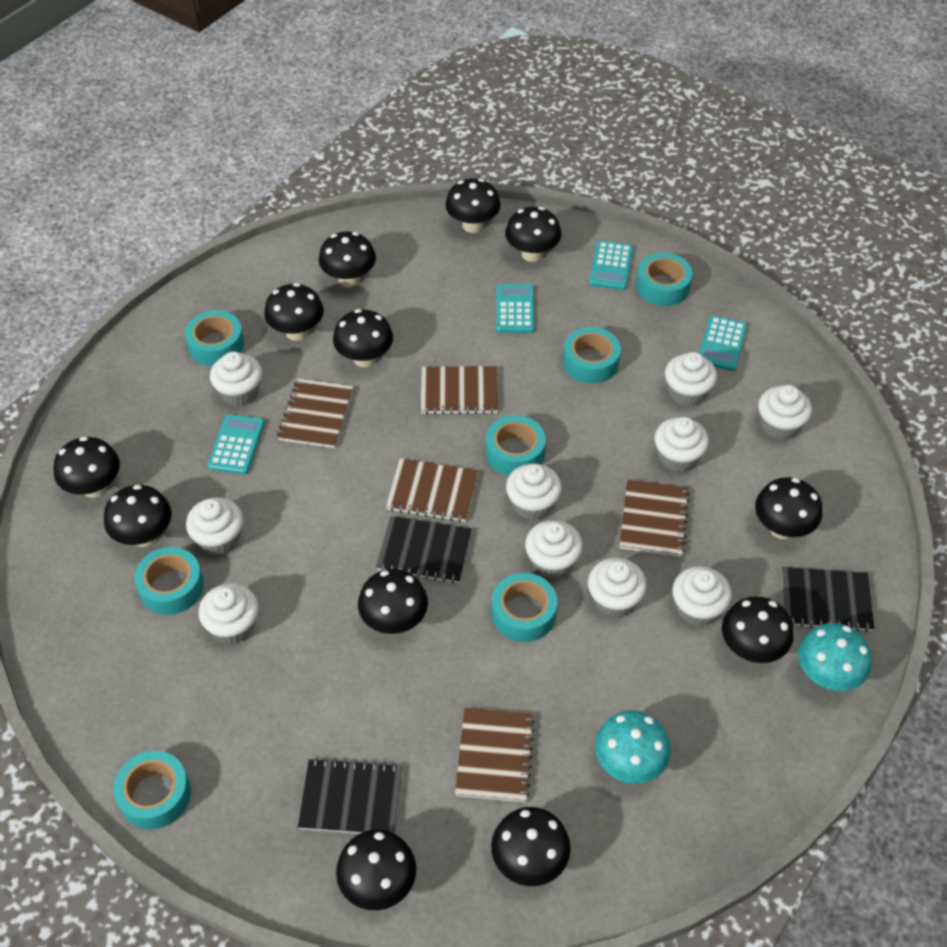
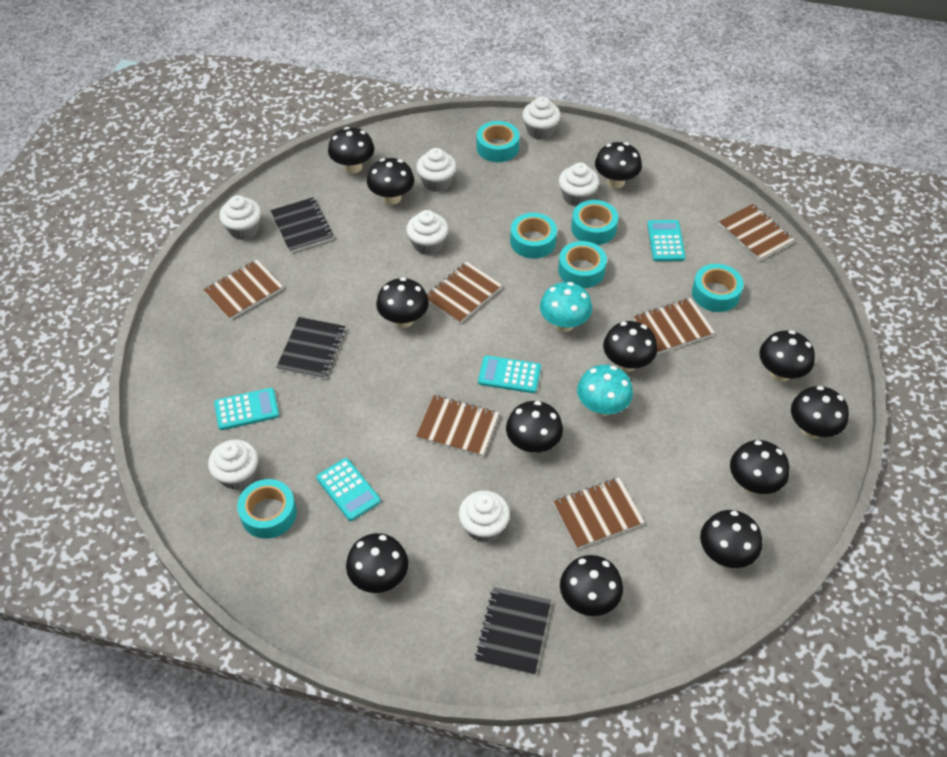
brown notebook: 5 -> 6
turquoise tape: 7 -> 6
white cupcake: 10 -> 7

